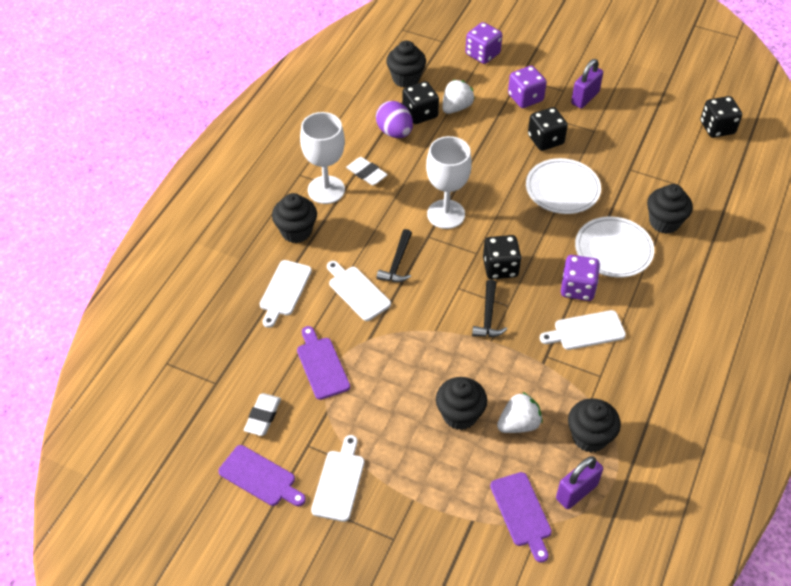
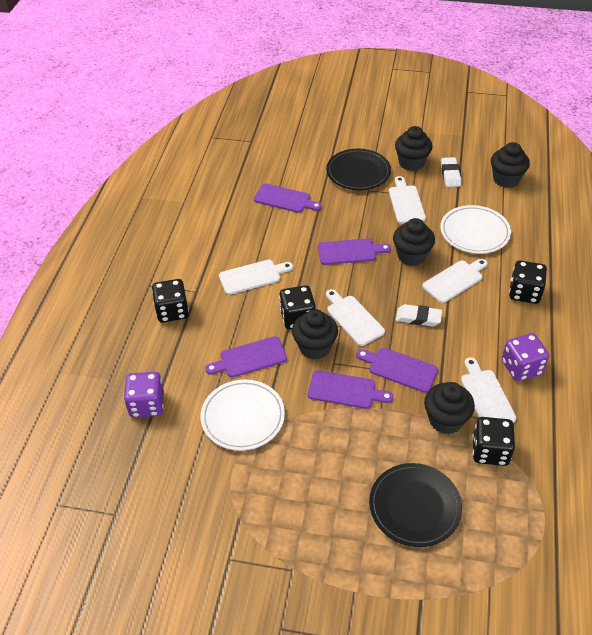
black hammer: 2 -> 0
black plate: 0 -> 2
purple cutting board: 3 -> 5
purple dice: 3 -> 2
purple egg: 1 -> 0
purple padlock: 2 -> 0
white cutting board: 4 -> 5
white goblet: 2 -> 0
white strawberry: 2 -> 0

